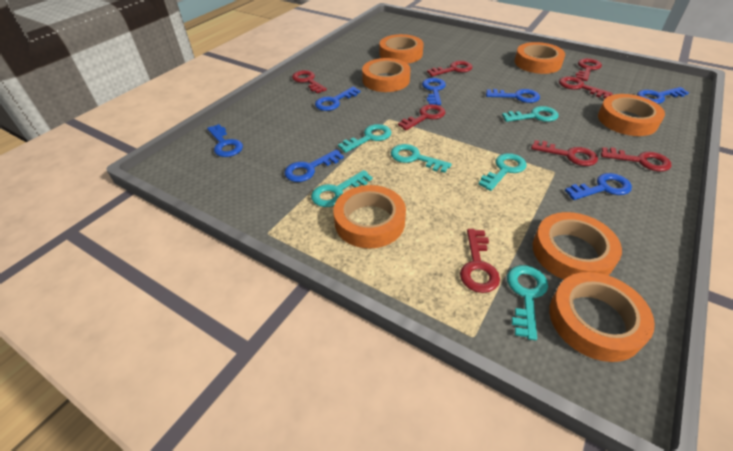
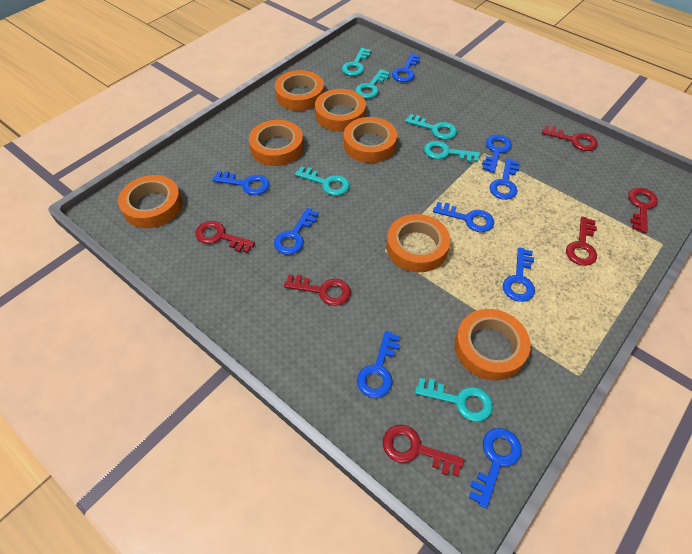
blue key: 7 -> 9
red key: 8 -> 6

